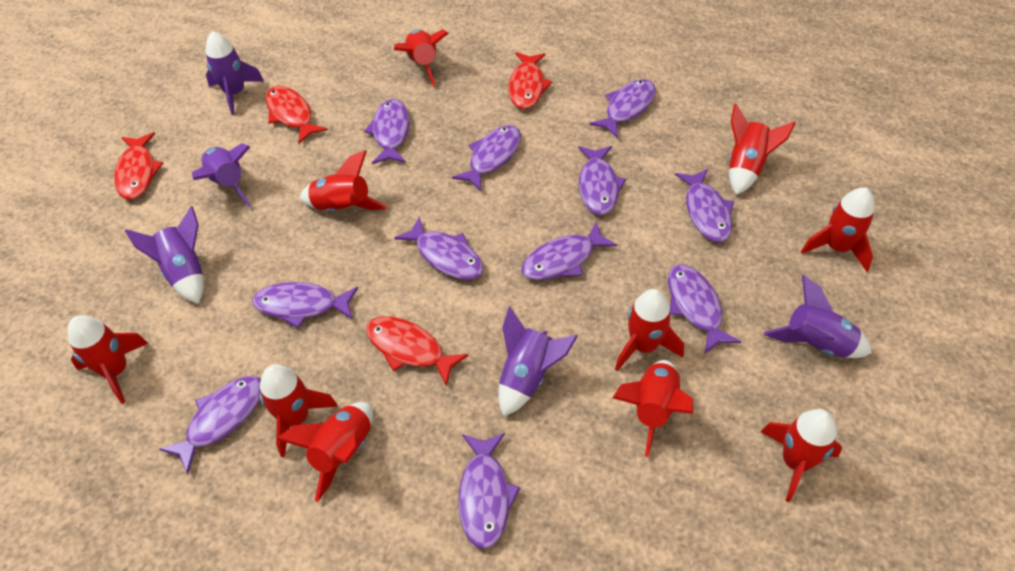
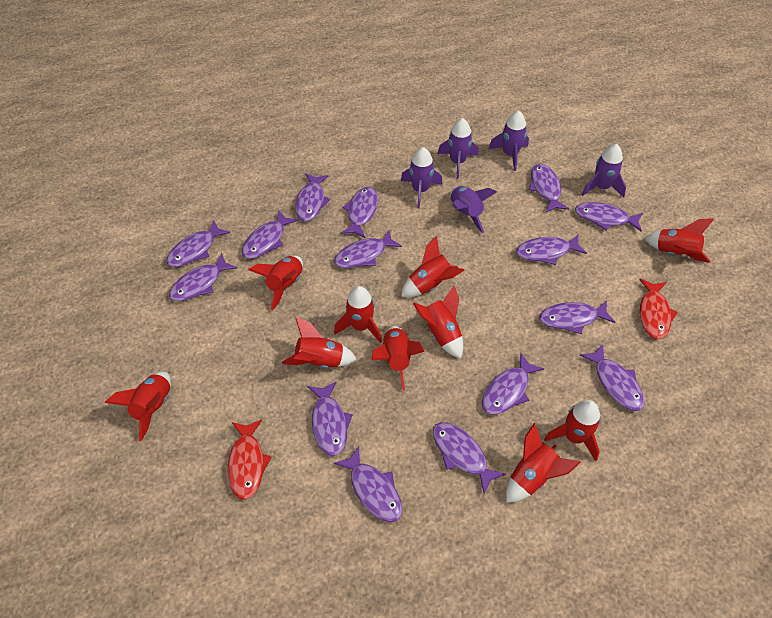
purple fish: 11 -> 15
red fish: 4 -> 2

